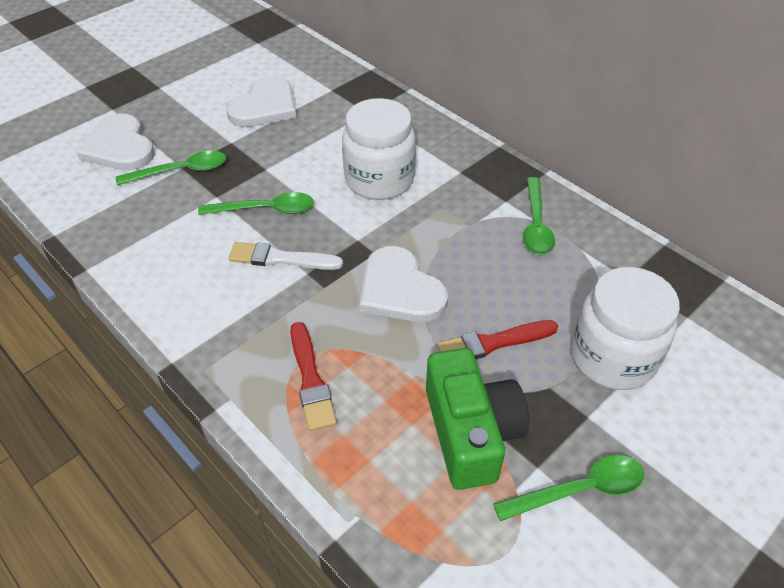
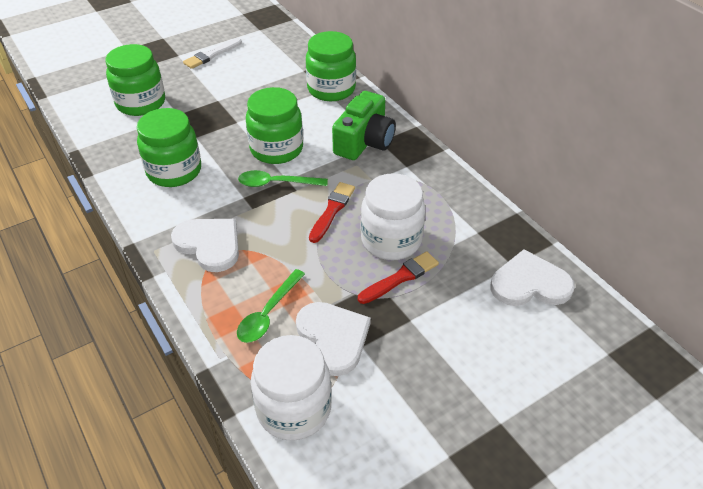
green jar: 0 -> 4
green spoon: 4 -> 2

